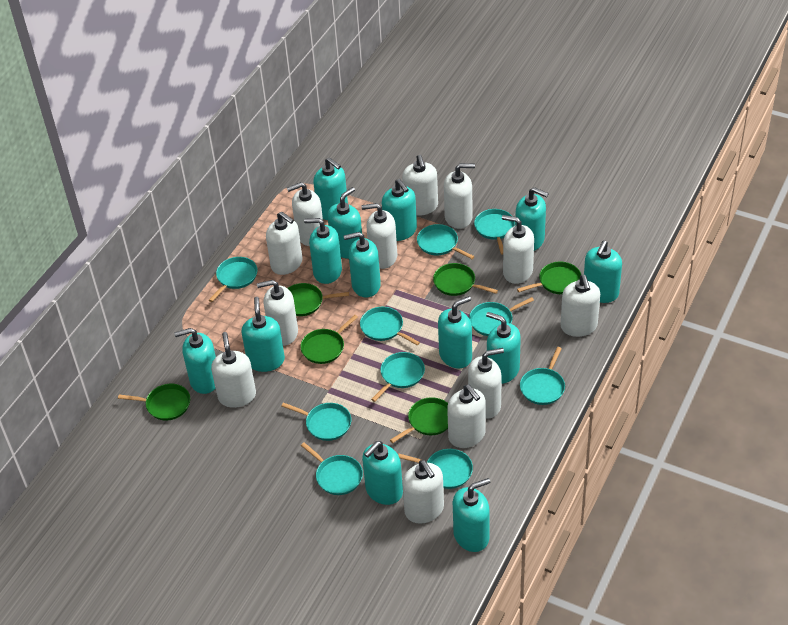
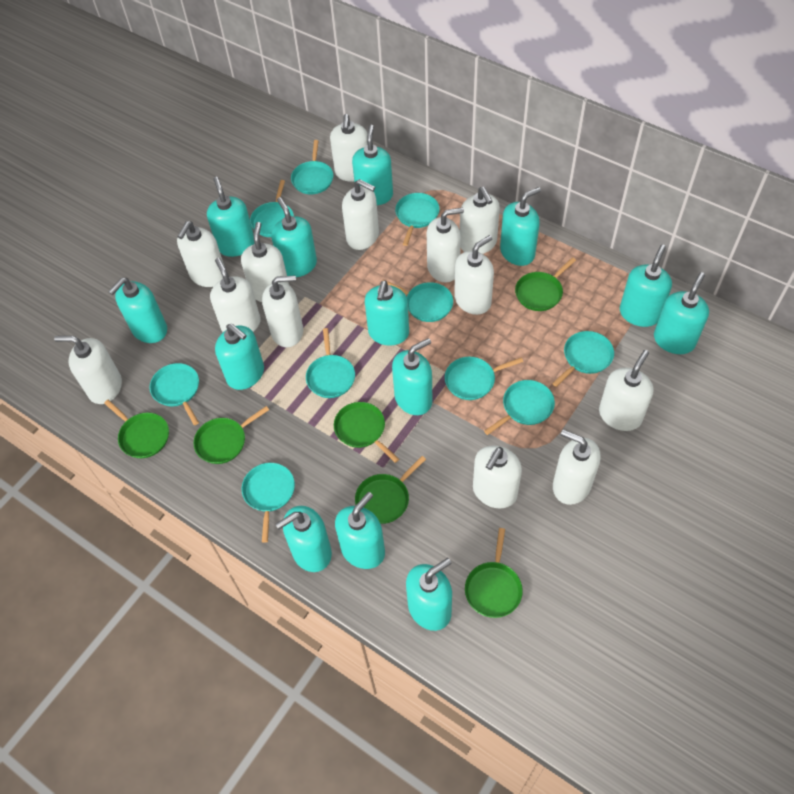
white soap dispenser: 12 -> 13

